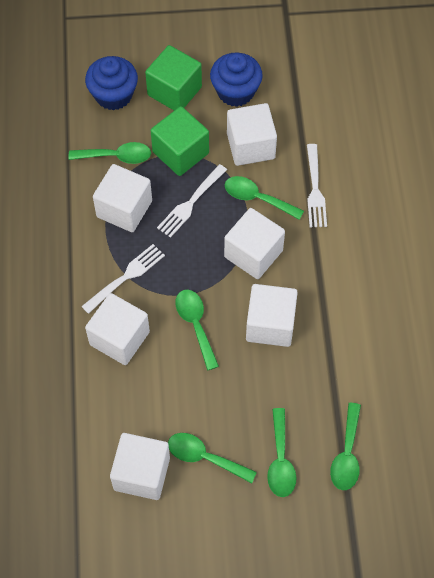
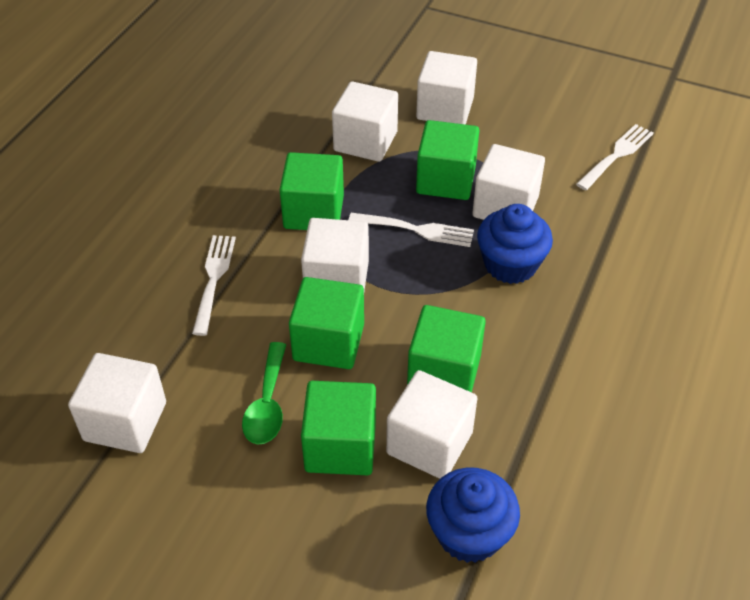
green cube: 2 -> 5
green spoon: 6 -> 1

